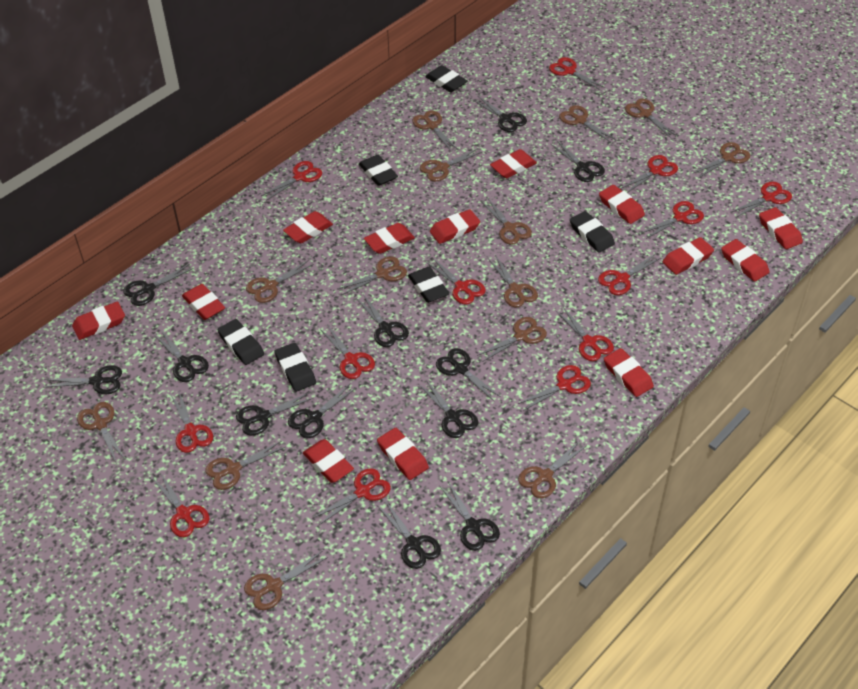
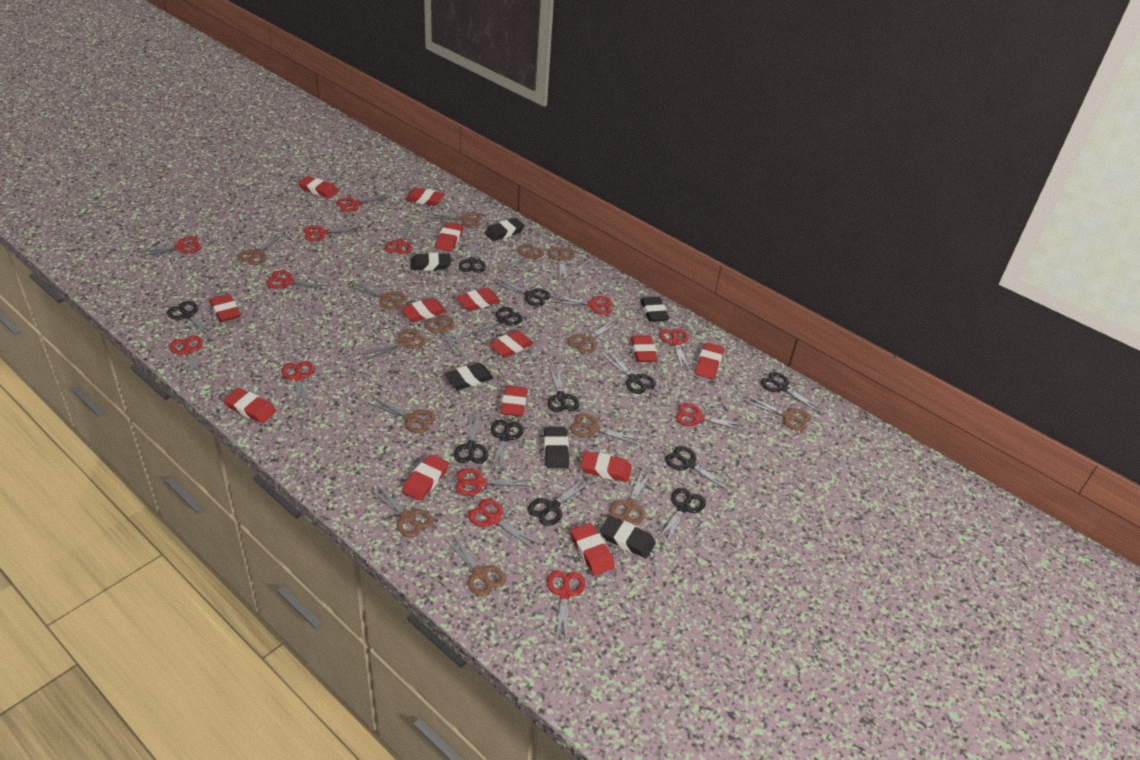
red eraser: 13 -> 14

